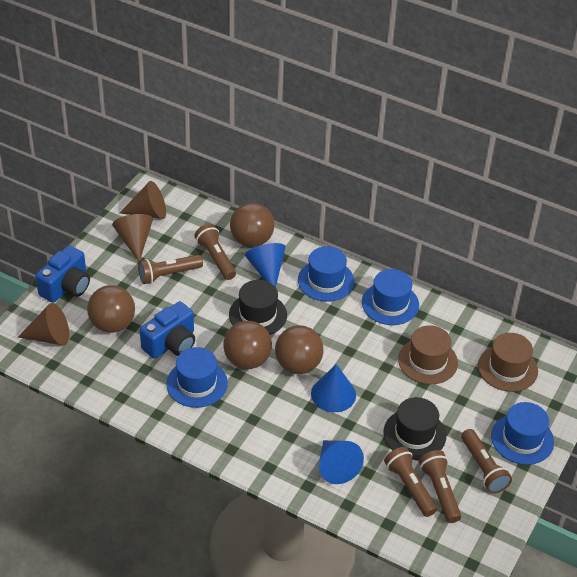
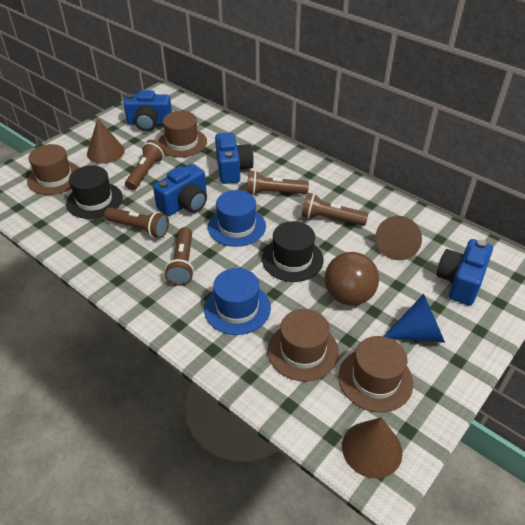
blue camera: 2 -> 4
blue cone: 3 -> 1
blue hat: 4 -> 2
brown ball: 4 -> 1
brown hat: 2 -> 4

